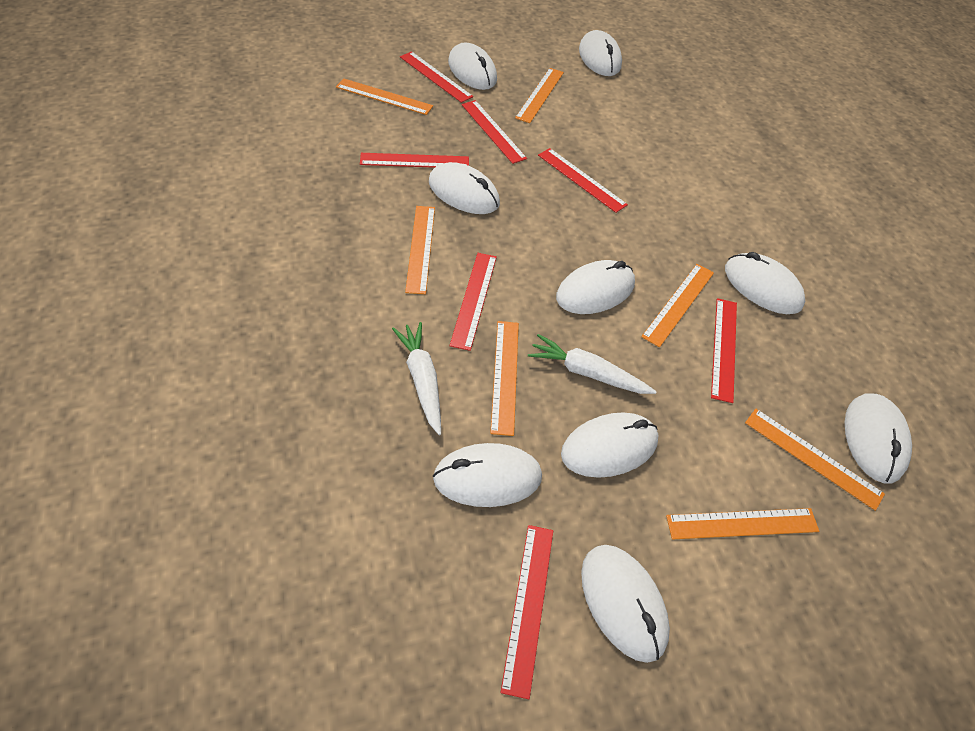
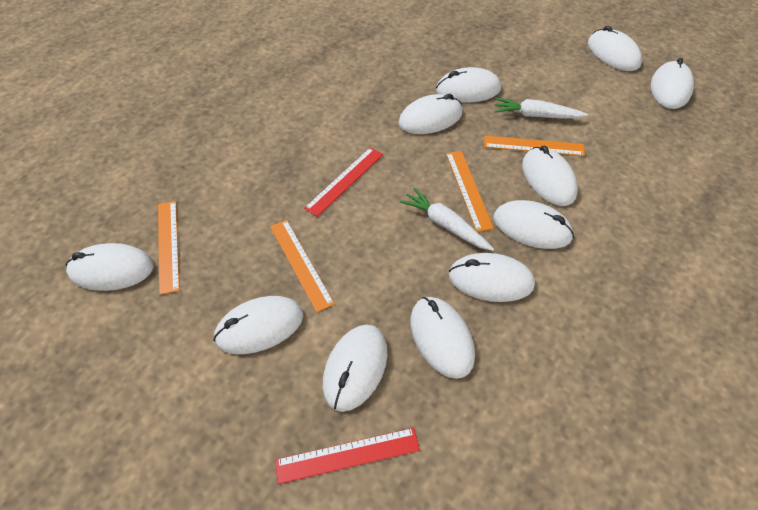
orange ruler: 7 -> 4
red ruler: 7 -> 2
white mouse: 9 -> 11

